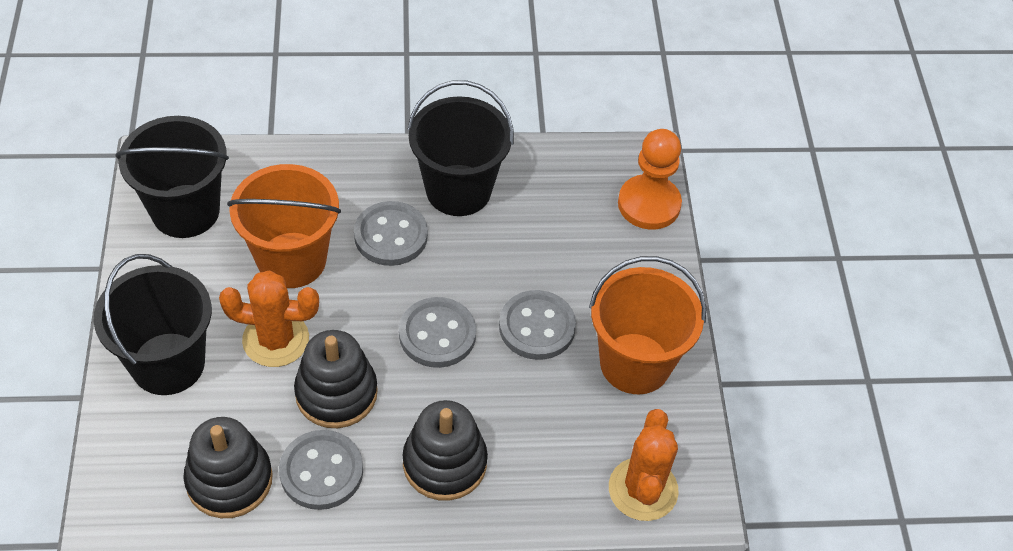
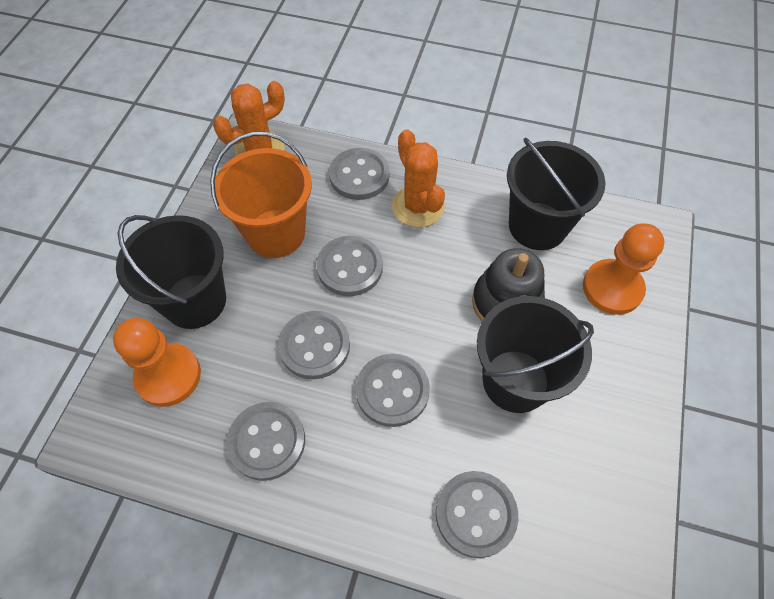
black stacking toy: 3 -> 1
grey button: 4 -> 6
orange bucket: 2 -> 1
orange pawn: 1 -> 2

